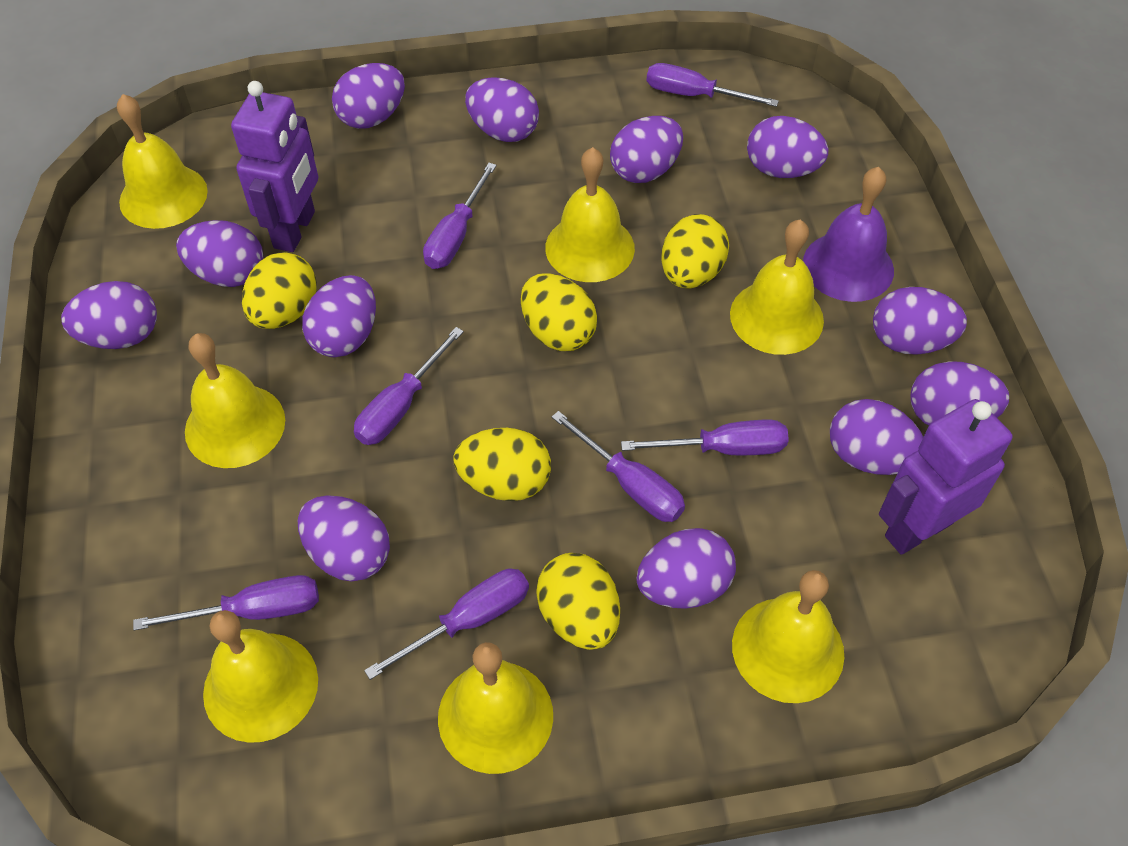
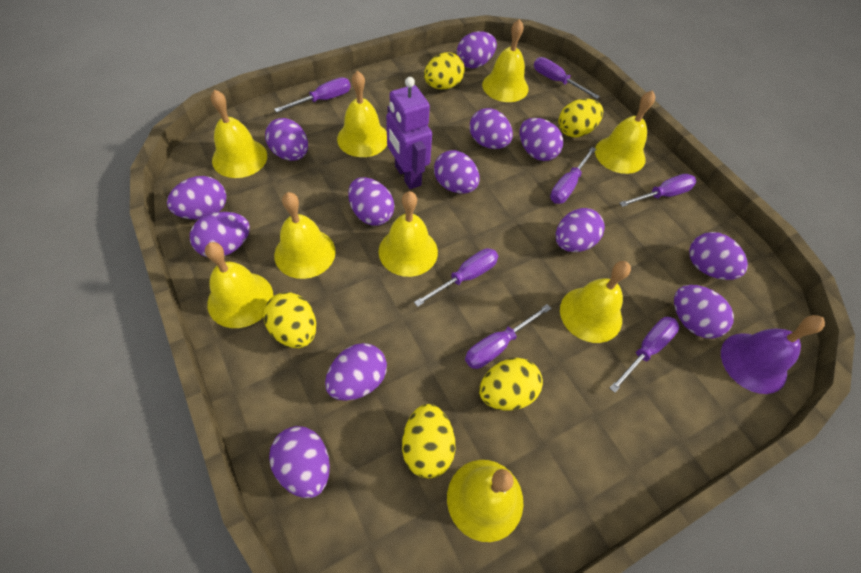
purple egg: 12 -> 13
purple robot: 2 -> 1
yellow bell: 7 -> 9

